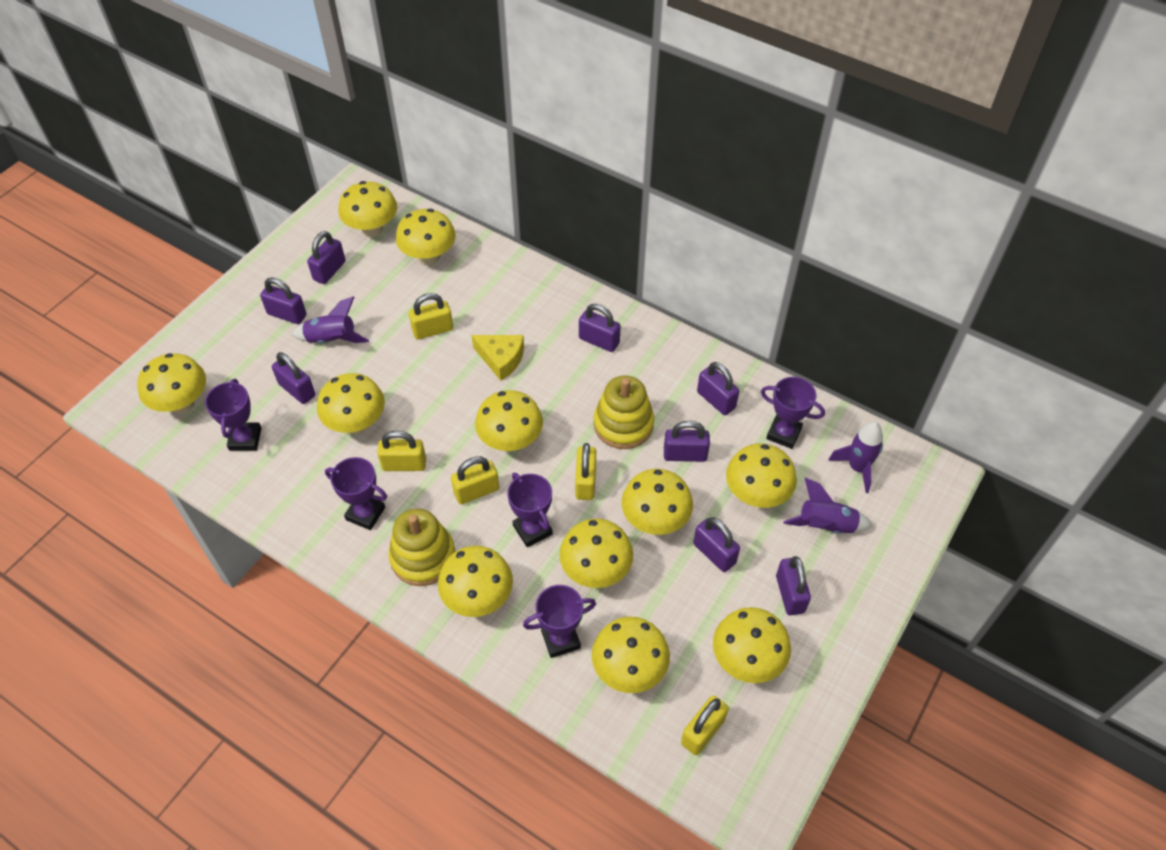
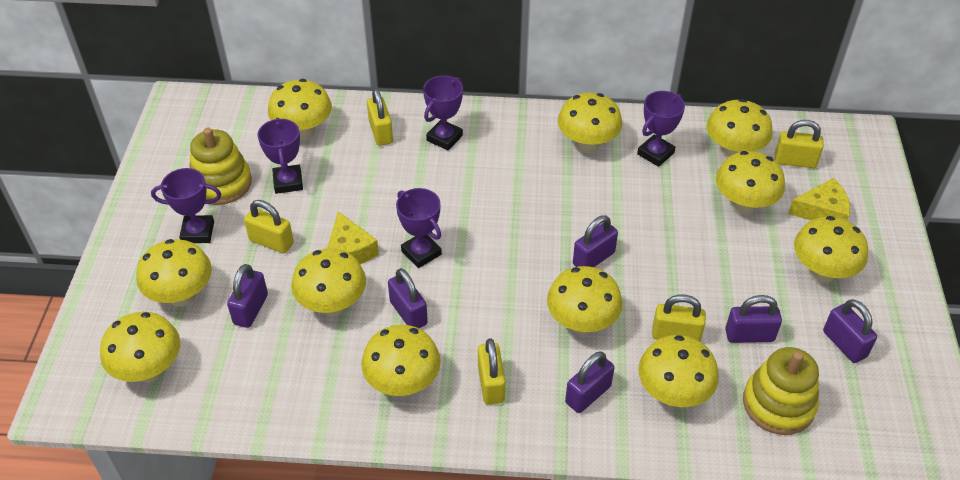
purple padlock: 8 -> 6
purple rocket: 3 -> 0
yellow cheese: 1 -> 2

